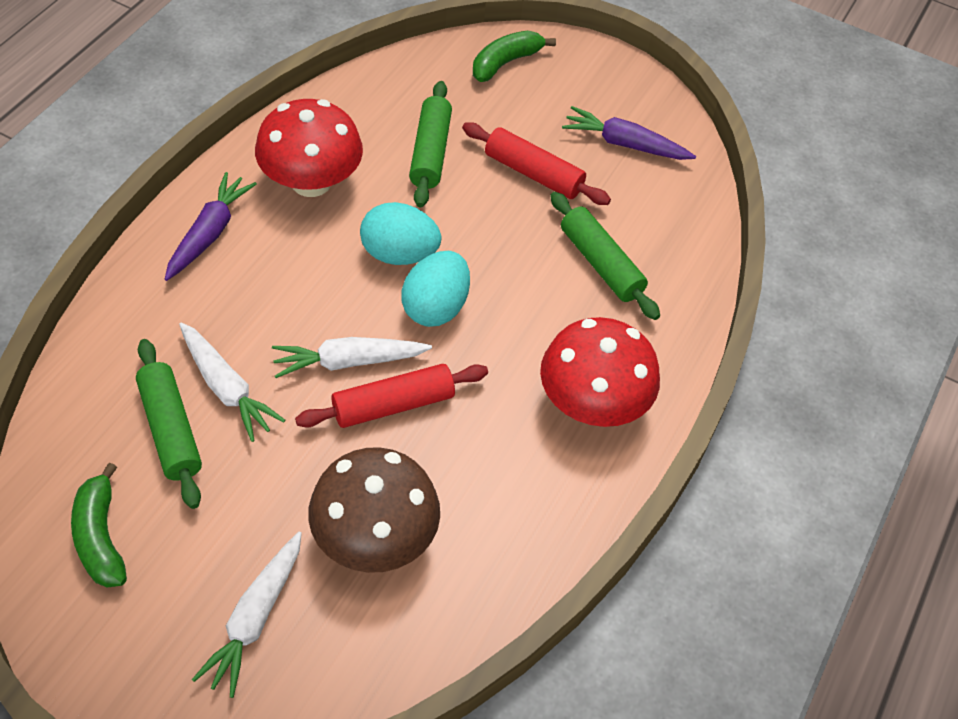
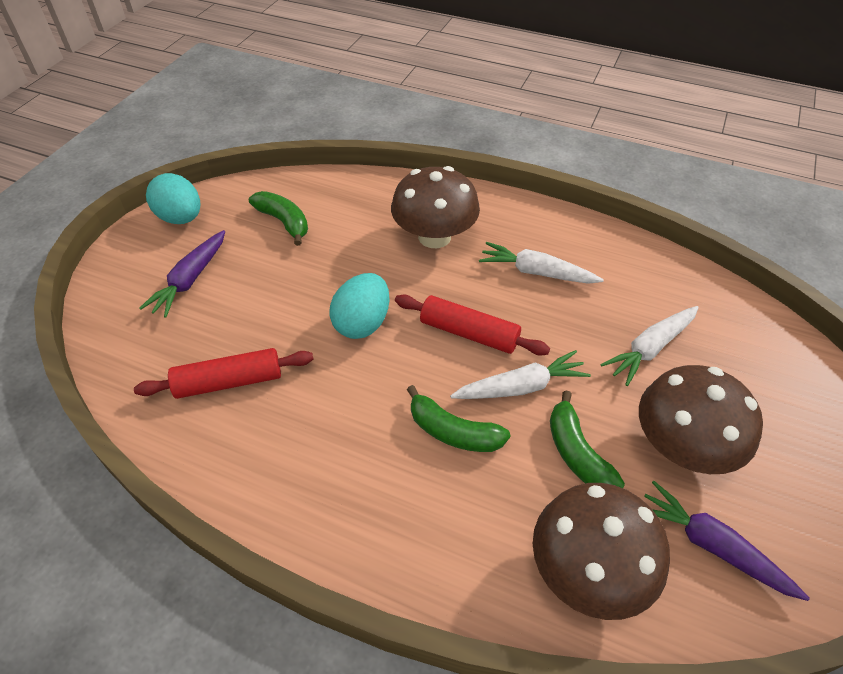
brown mushroom: 1 -> 3
green banana: 2 -> 3
green rolling pin: 3 -> 0
red mushroom: 2 -> 0

